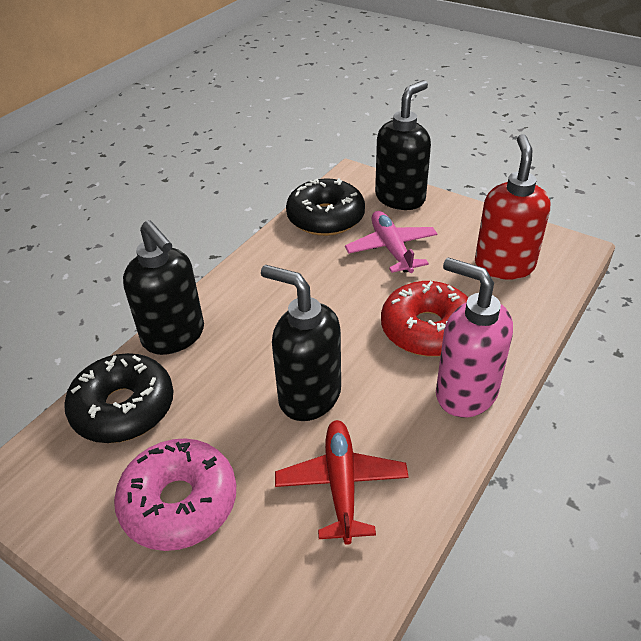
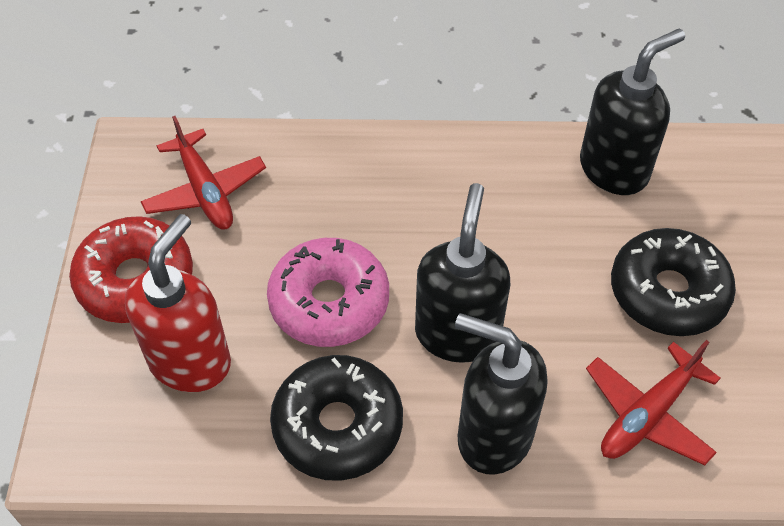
pink plane: 1 -> 0
pink soap dispenser: 1 -> 0
red plane: 1 -> 2

